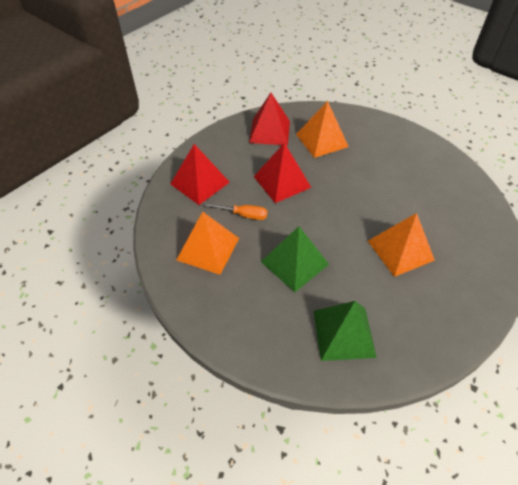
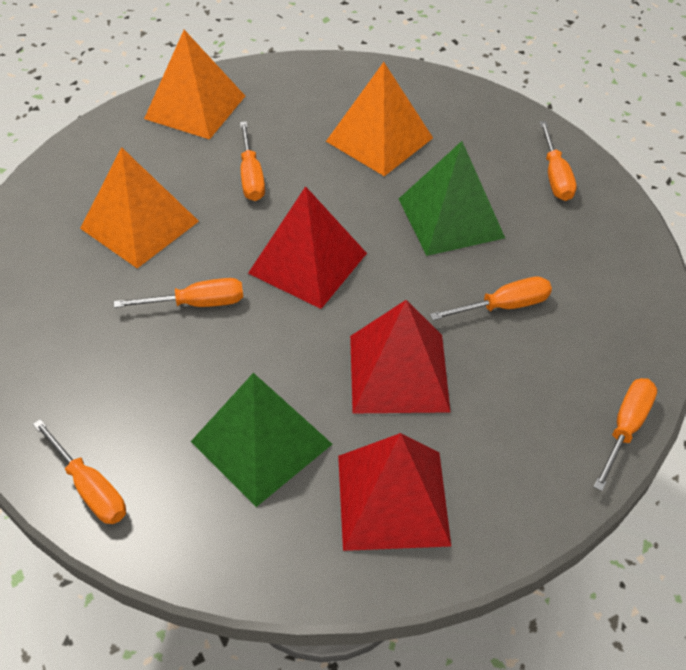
orange screwdriver: 1 -> 6

